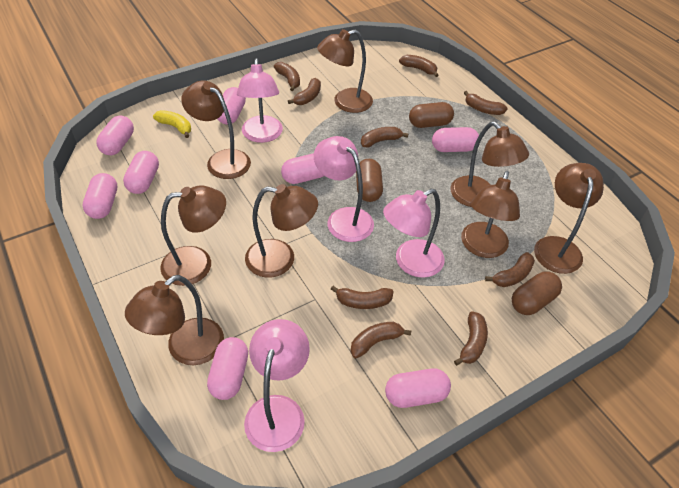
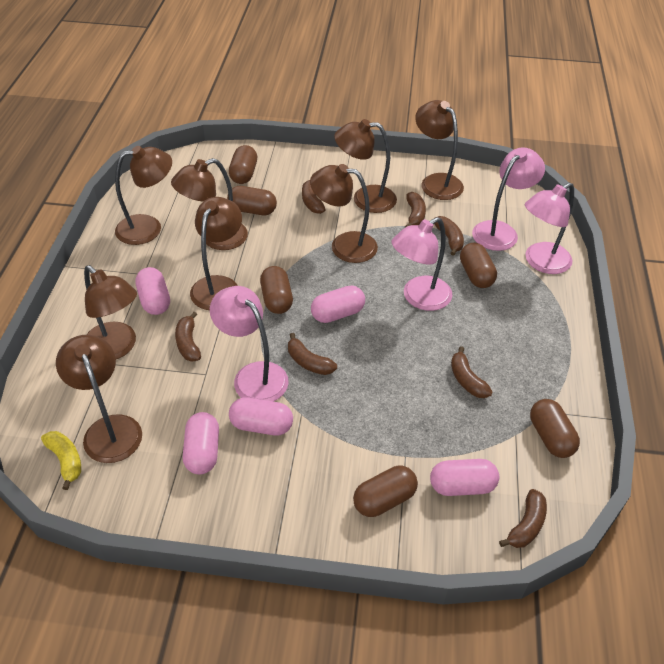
brown banana: 9 -> 7
brown capsule: 3 -> 6
pink capsule: 8 -> 5

